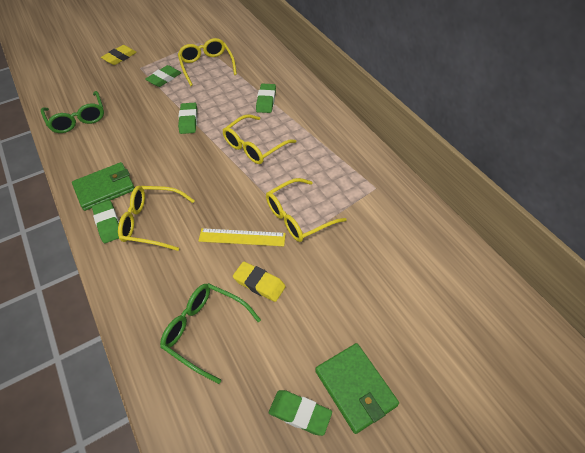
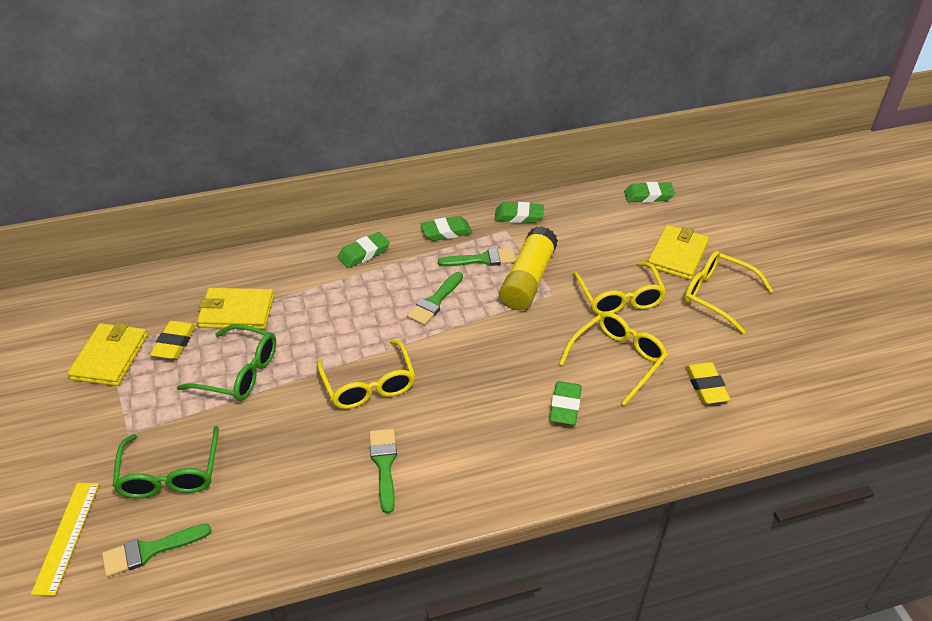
green brush: 0 -> 4
green wallet: 2 -> 0
yellow glue stick: 0 -> 1
yellow wallet: 0 -> 3

